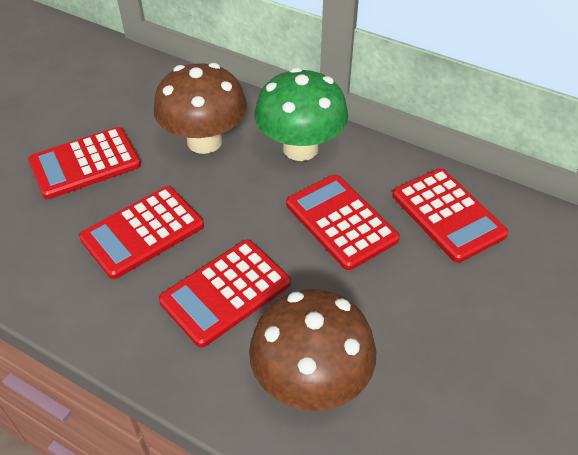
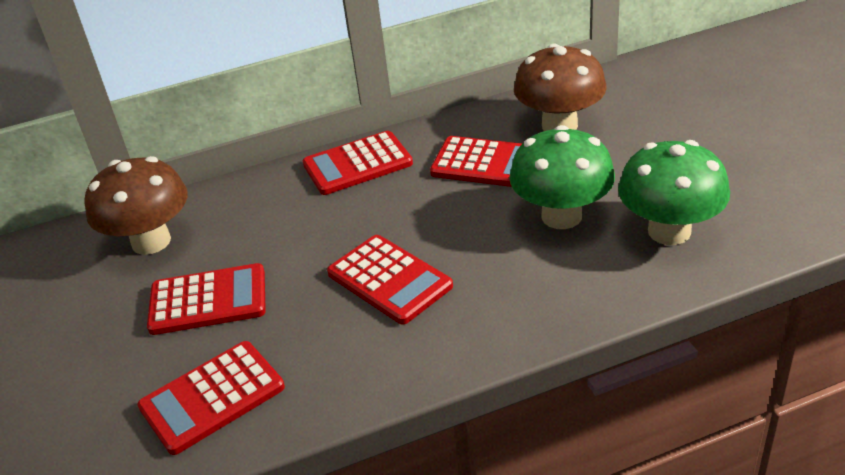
green mushroom: 1 -> 2

